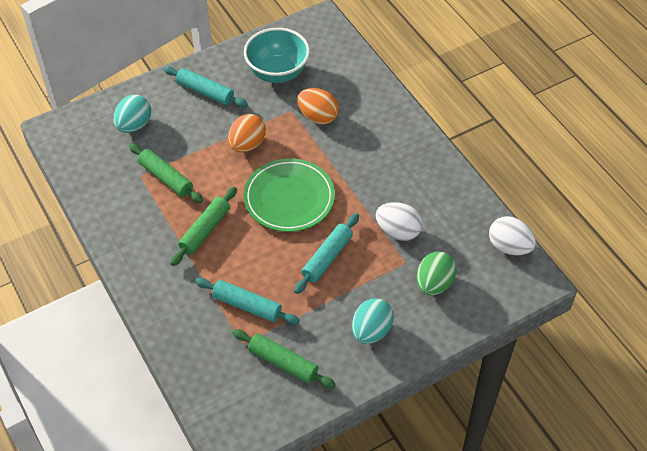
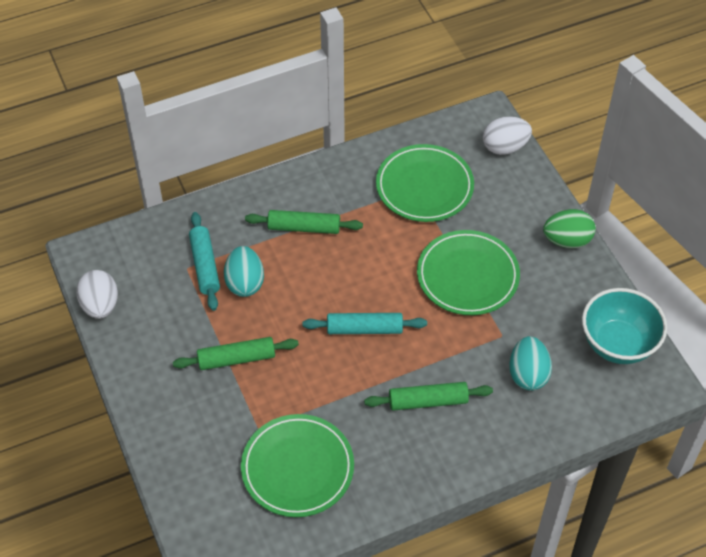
green plate: 1 -> 3
orange egg: 2 -> 0
turquoise rolling pin: 3 -> 2

